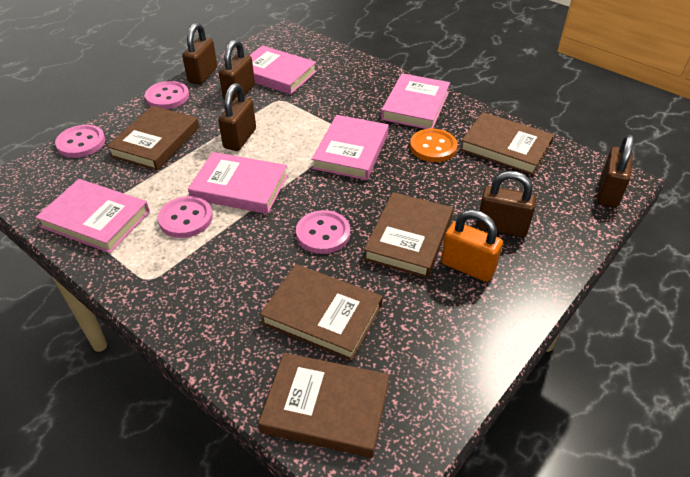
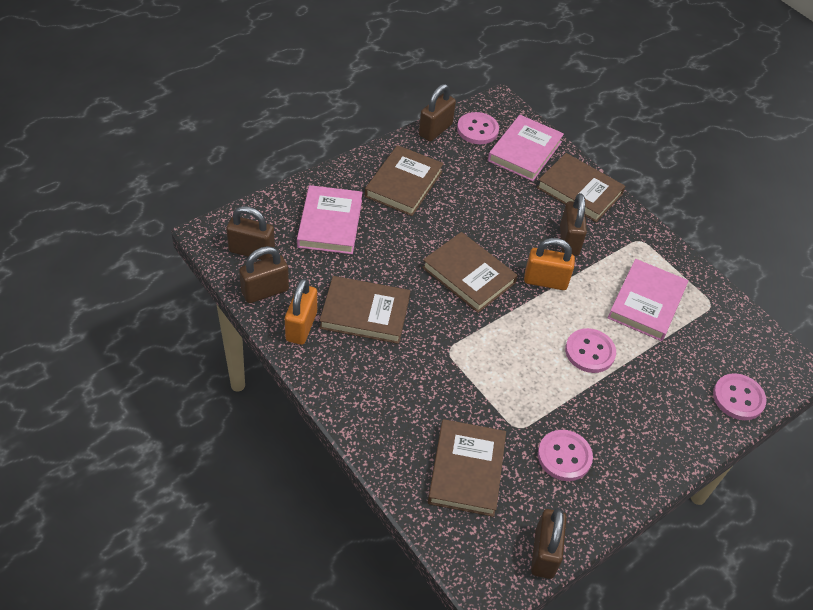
orange button: 1 -> 0
orange padlock: 1 -> 2
pink book: 5 -> 3

